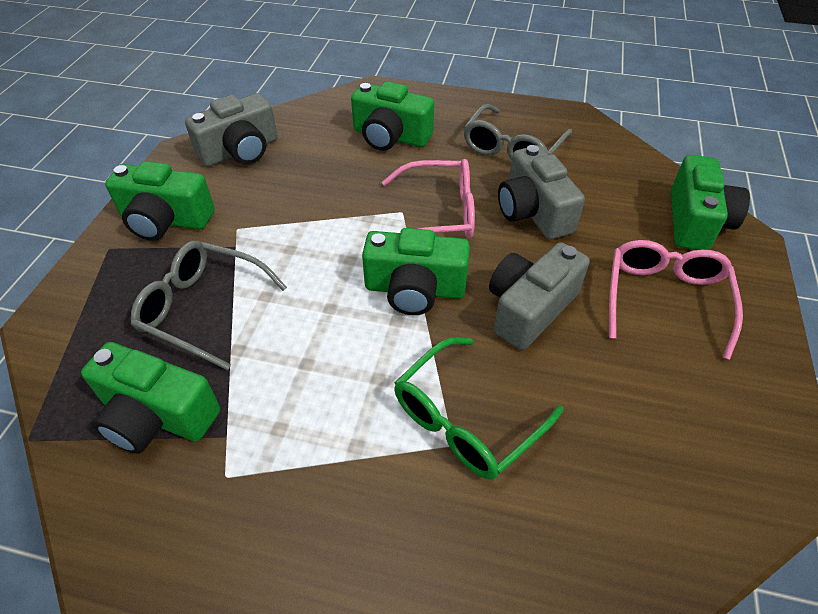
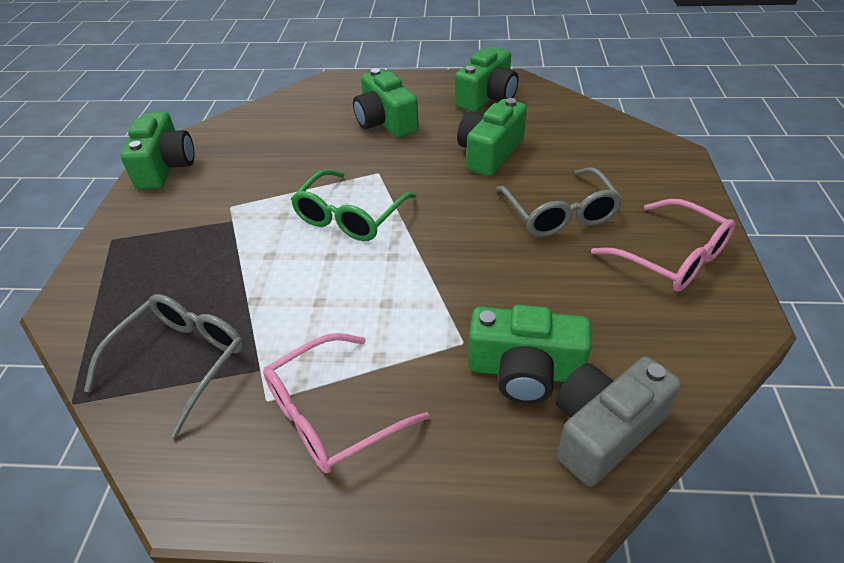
grey camera: 3 -> 1

